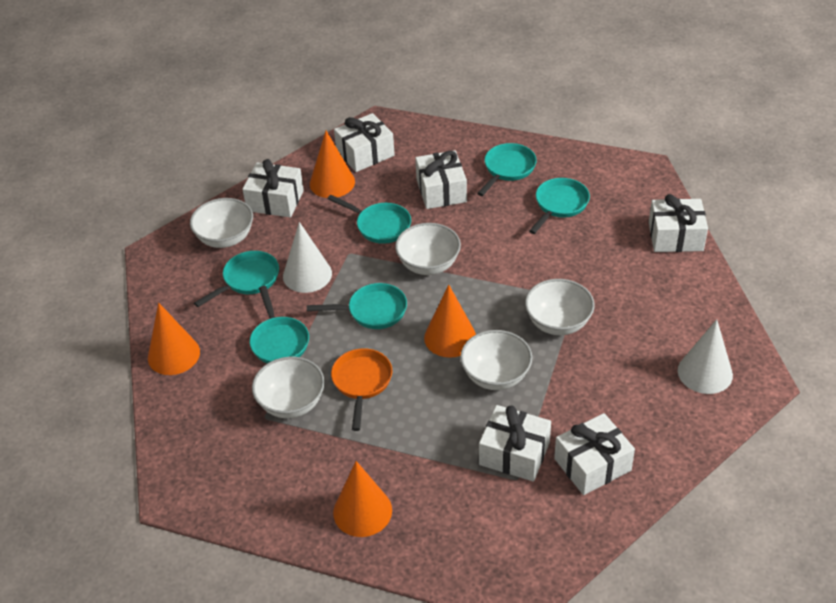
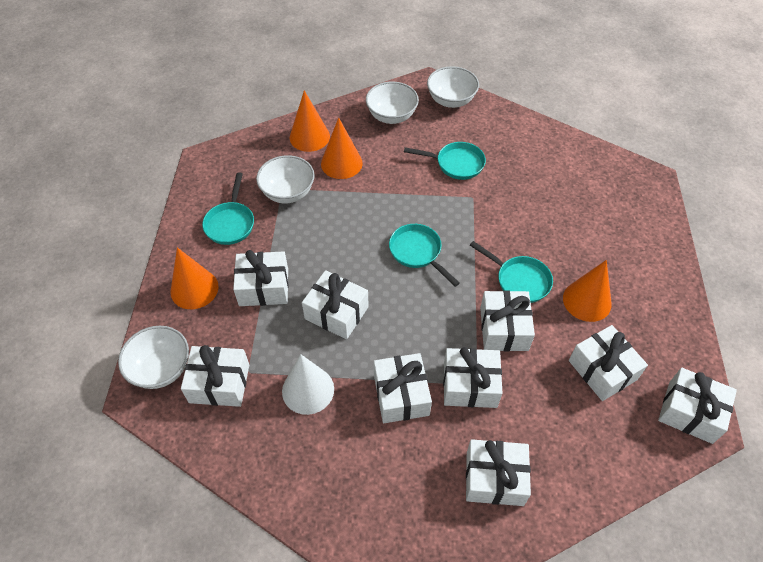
orange pan: 1 -> 0
turquoise pan: 6 -> 4
white bowl: 5 -> 4
white cone: 2 -> 1
white gift: 6 -> 9

